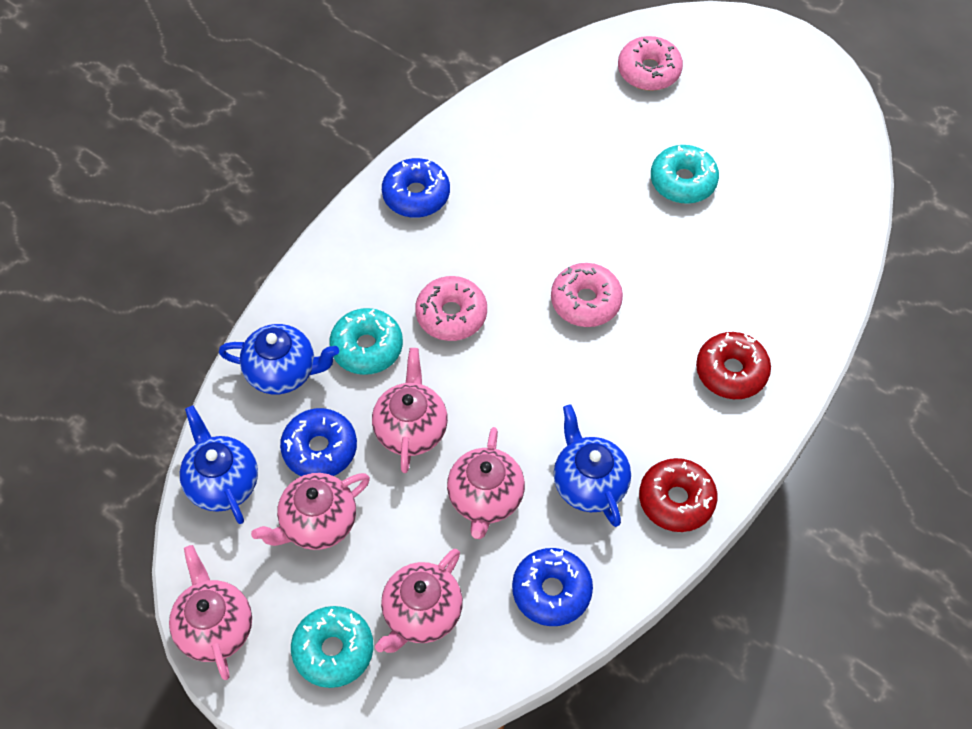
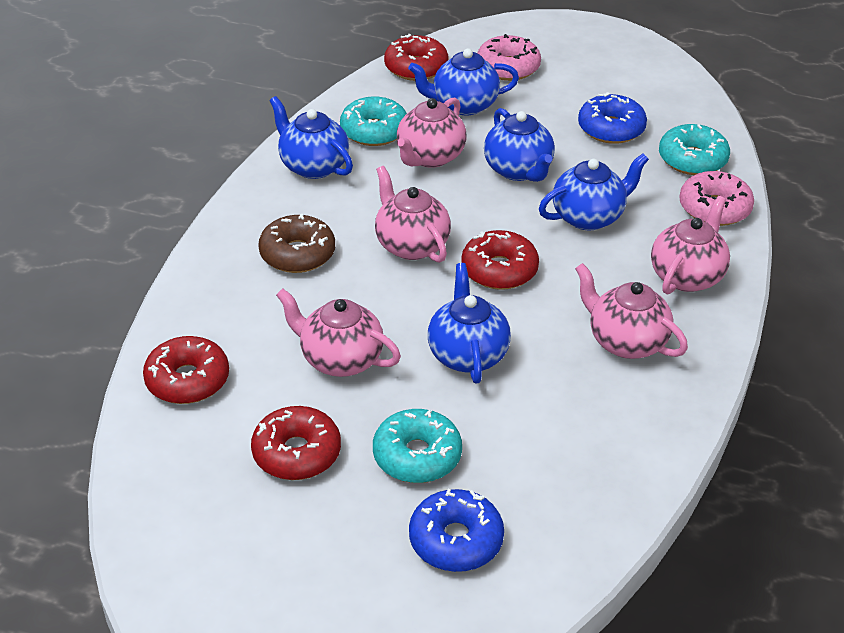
blue donut: 3 -> 2
blue teapot: 3 -> 5
brown donut: 0 -> 1
pink donut: 3 -> 2
red donut: 2 -> 4

